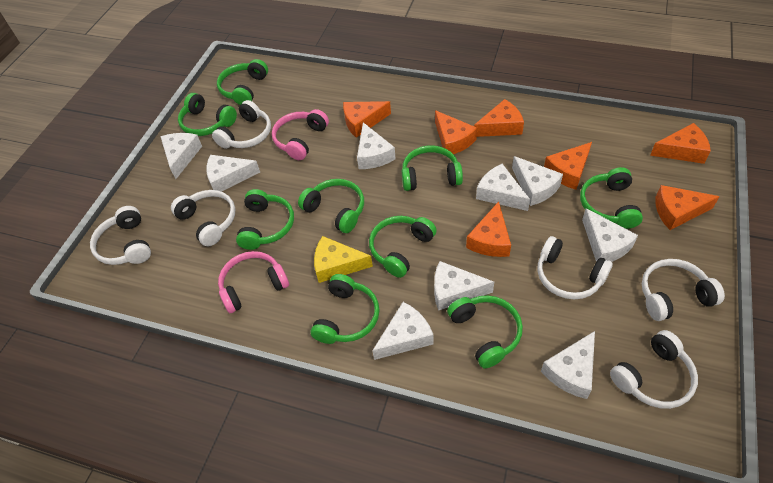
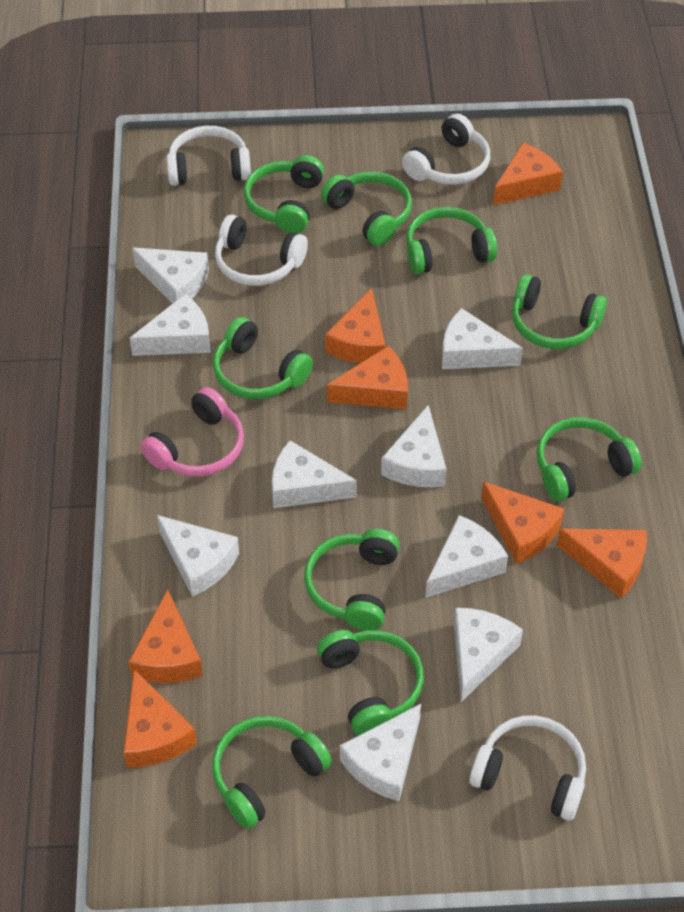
pink headphones: 2 -> 1
white headphones: 6 -> 4
yellow cheese: 1 -> 0

